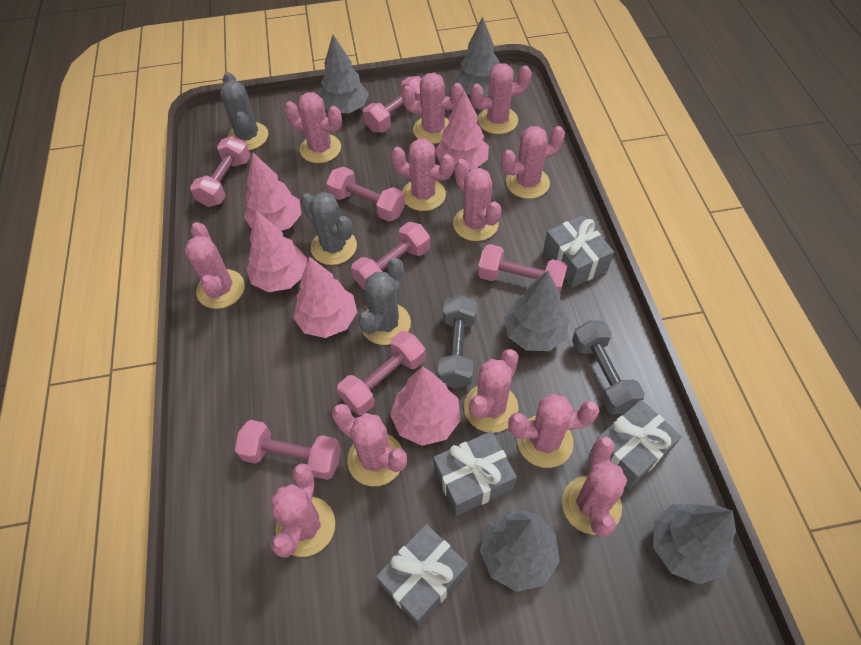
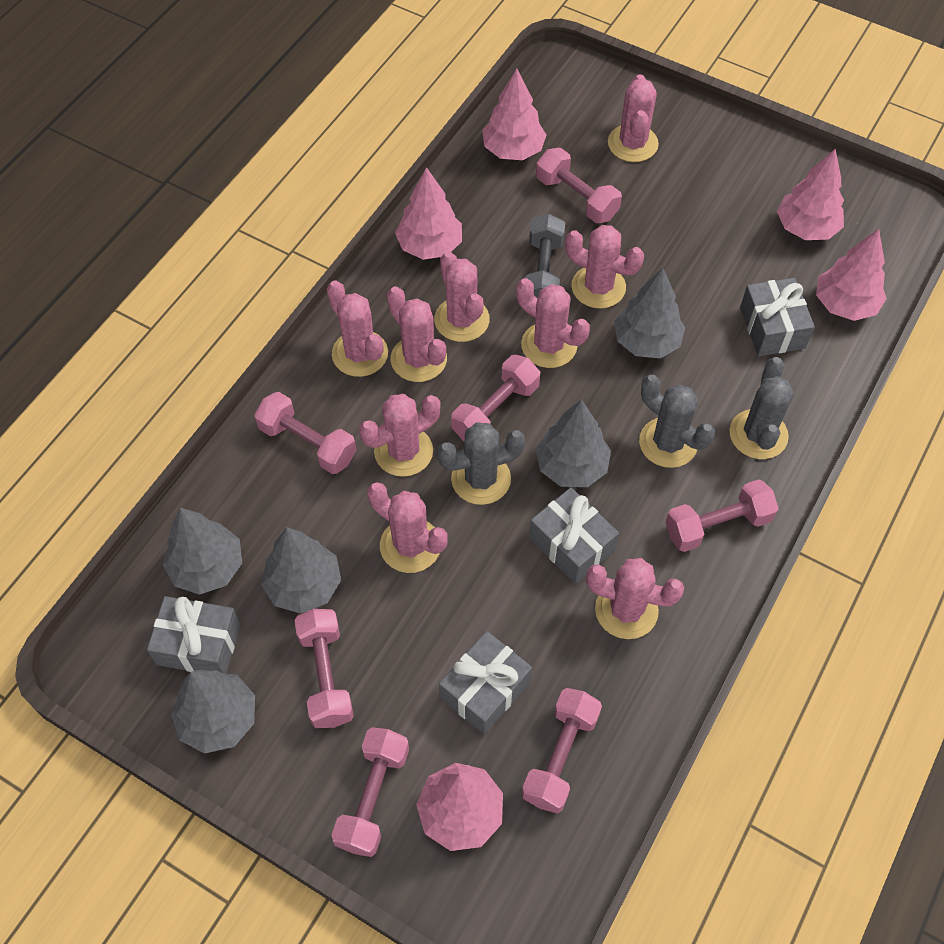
grey dumbbell: 2 -> 1
pink cactus: 12 -> 9

